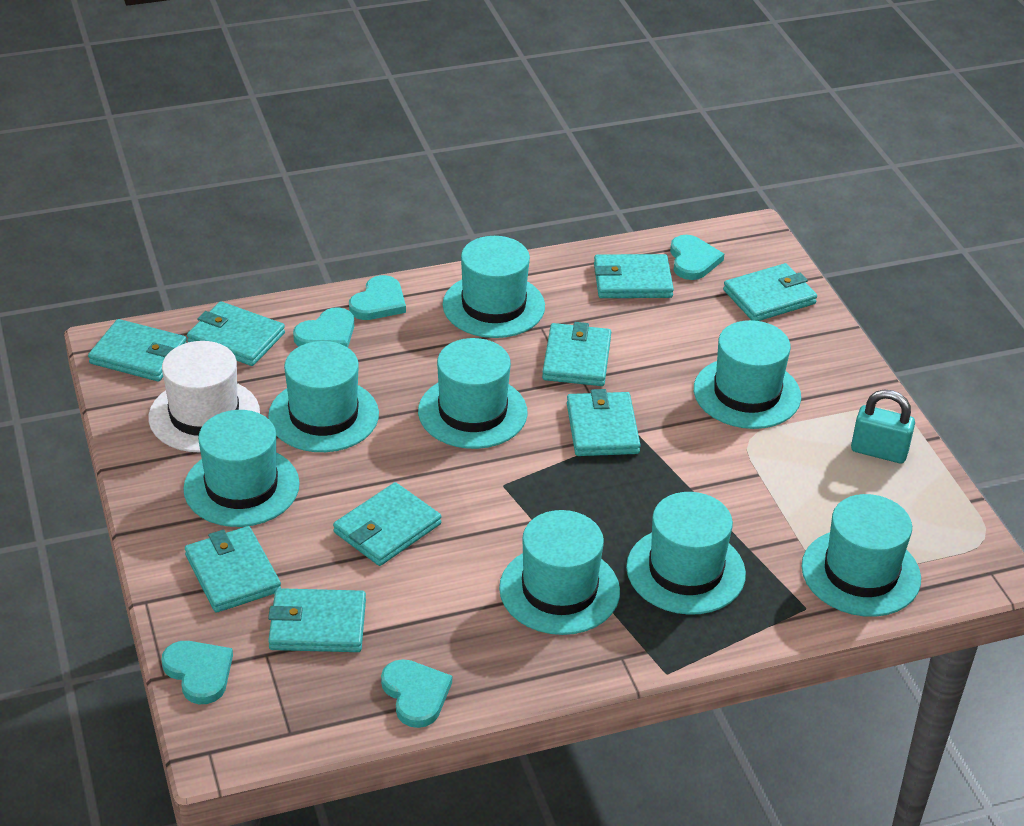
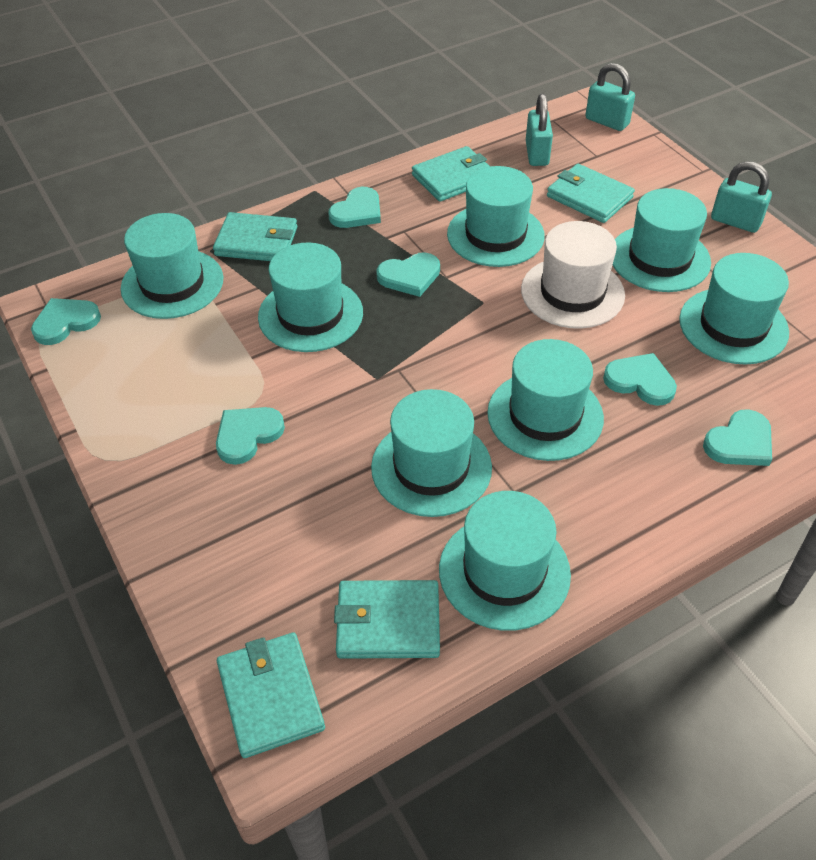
turquoise heart: 5 -> 6
turquoise padlock: 1 -> 3
turquoise wallet: 9 -> 5

